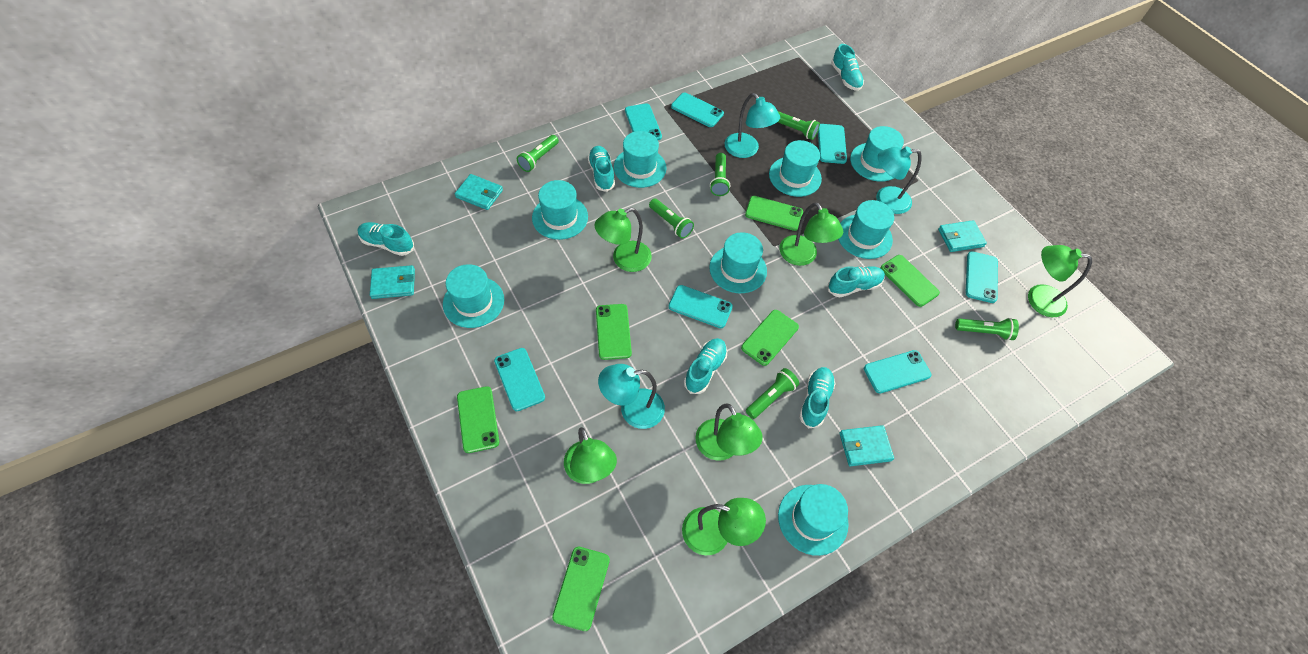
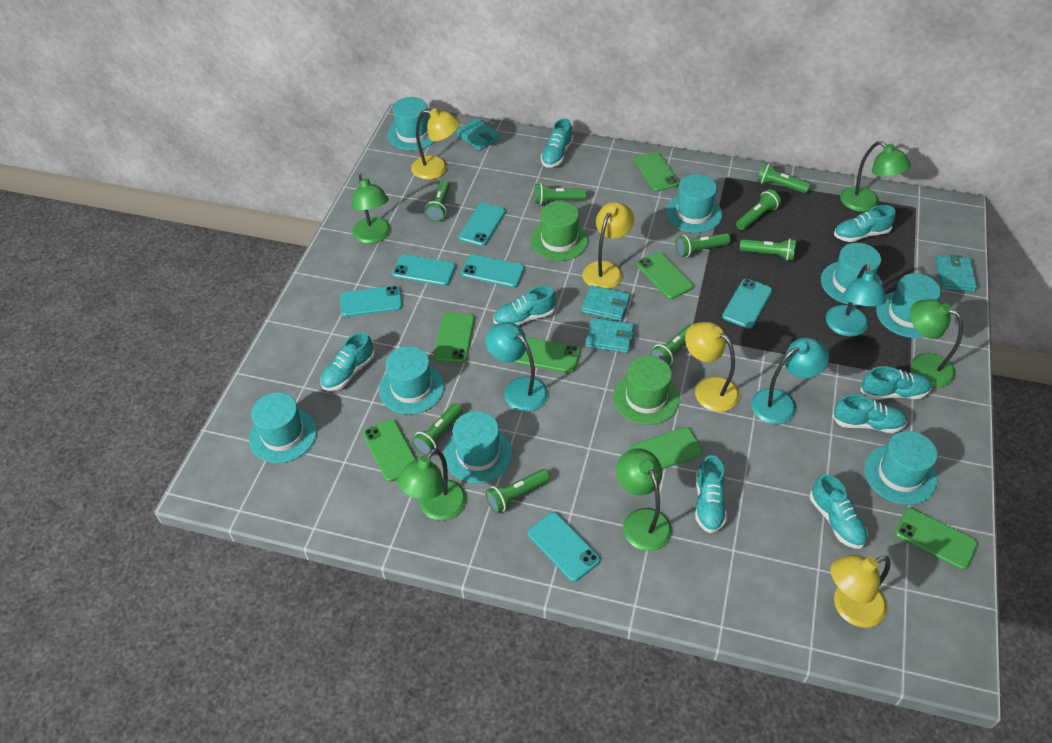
green flashlight: 6 -> 9
green hat: 0 -> 2
green lamp: 6 -> 5
green phone: 6 -> 7
turquoise phone: 7 -> 6
turquoise shoe: 6 -> 8
yellow lamp: 0 -> 4

